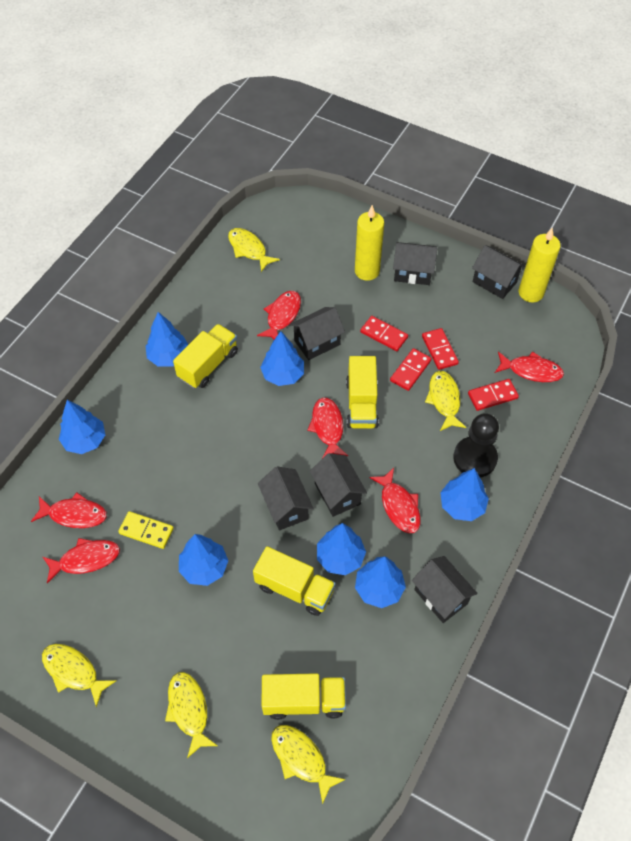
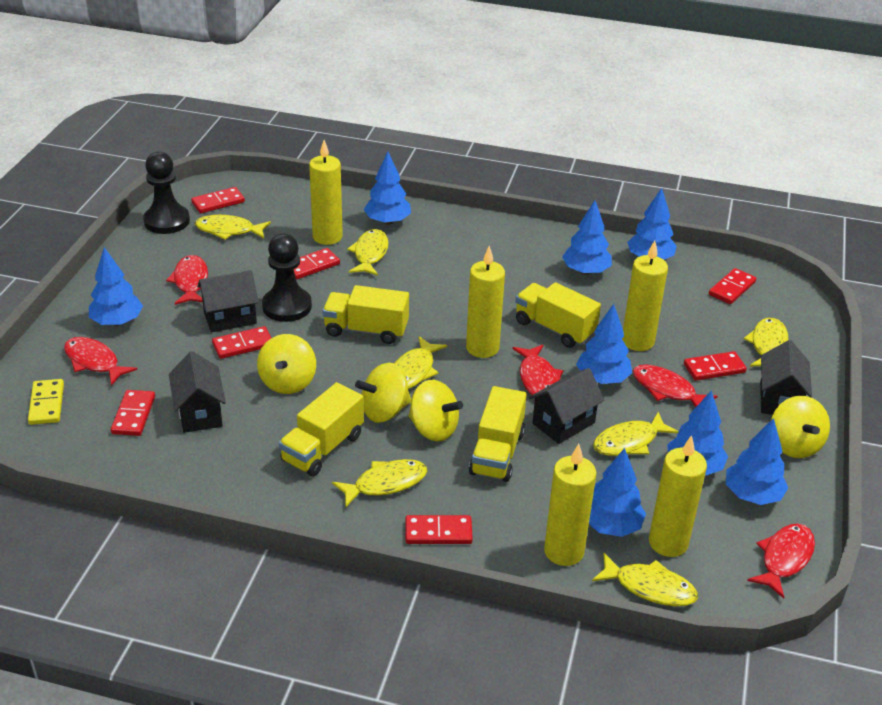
black house: 6 -> 4
black pawn: 1 -> 2
blue tree: 7 -> 8
red domino: 4 -> 7
red fish: 6 -> 5
yellow candle: 2 -> 5
yellow fish: 5 -> 7
yellow spinning top: 0 -> 4

